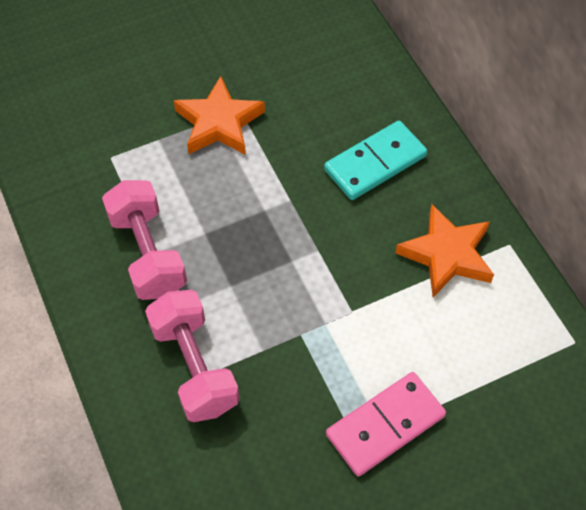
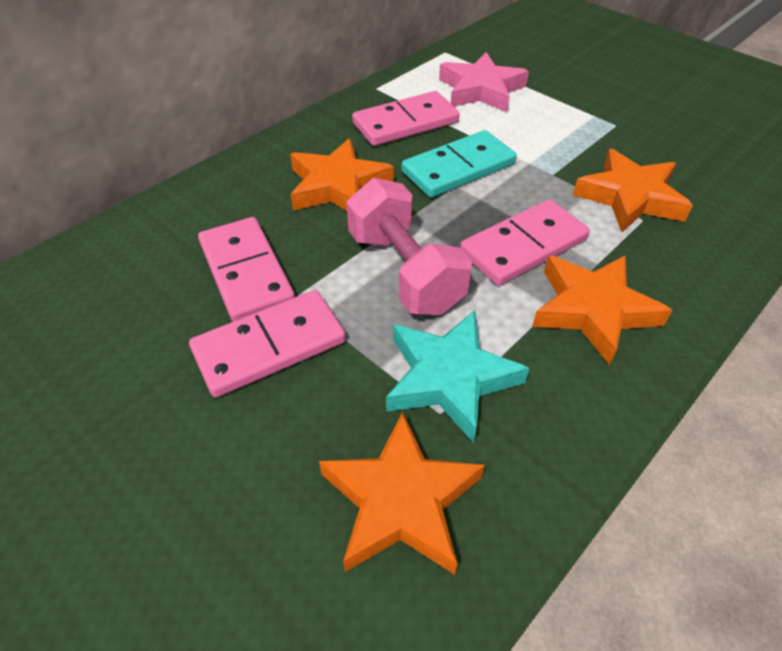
orange star: 2 -> 4
pink domino: 1 -> 4
pink dumbbell: 2 -> 1
pink star: 0 -> 1
turquoise star: 0 -> 1

